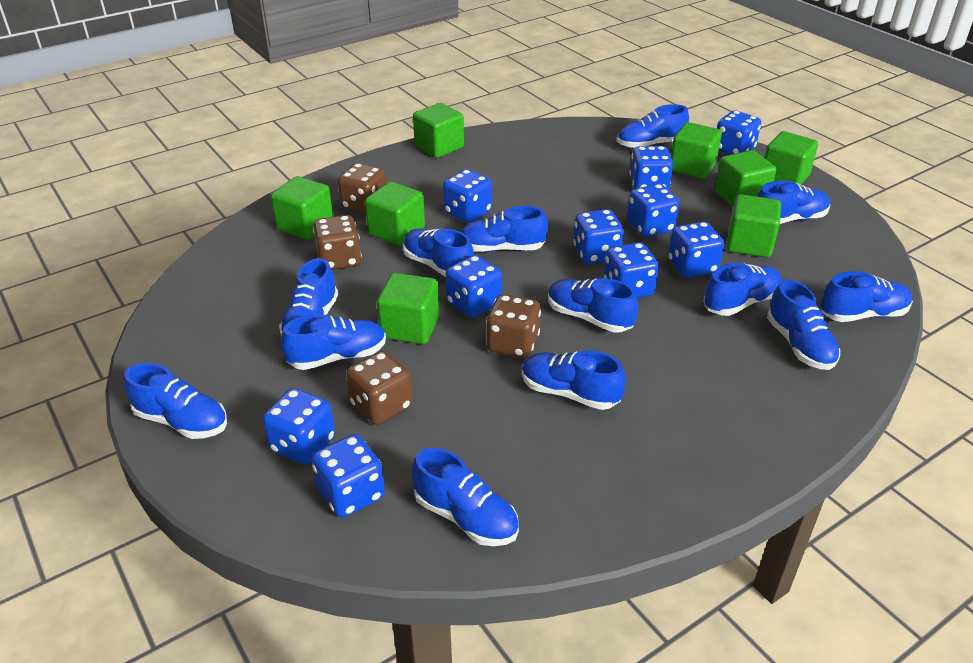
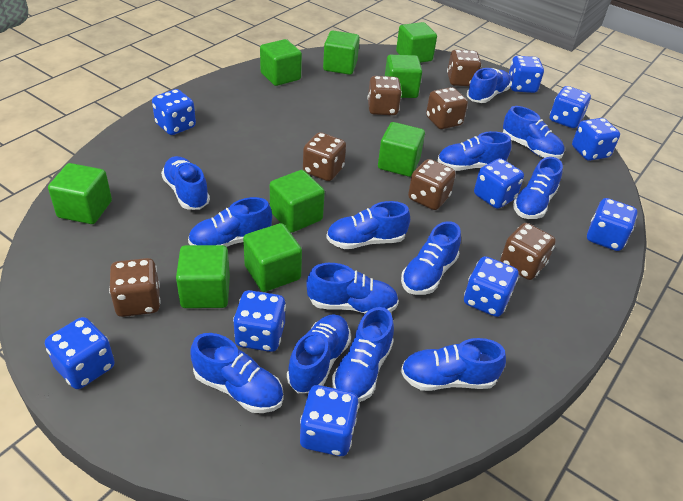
brown dice: 4 -> 7
green cube: 8 -> 9

